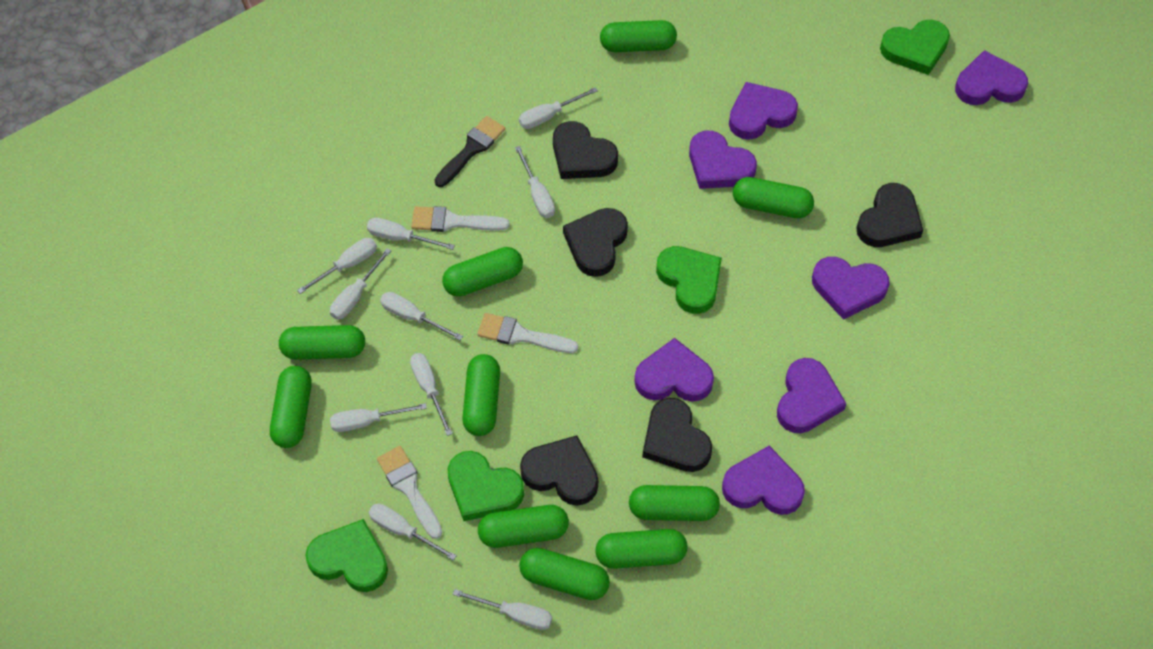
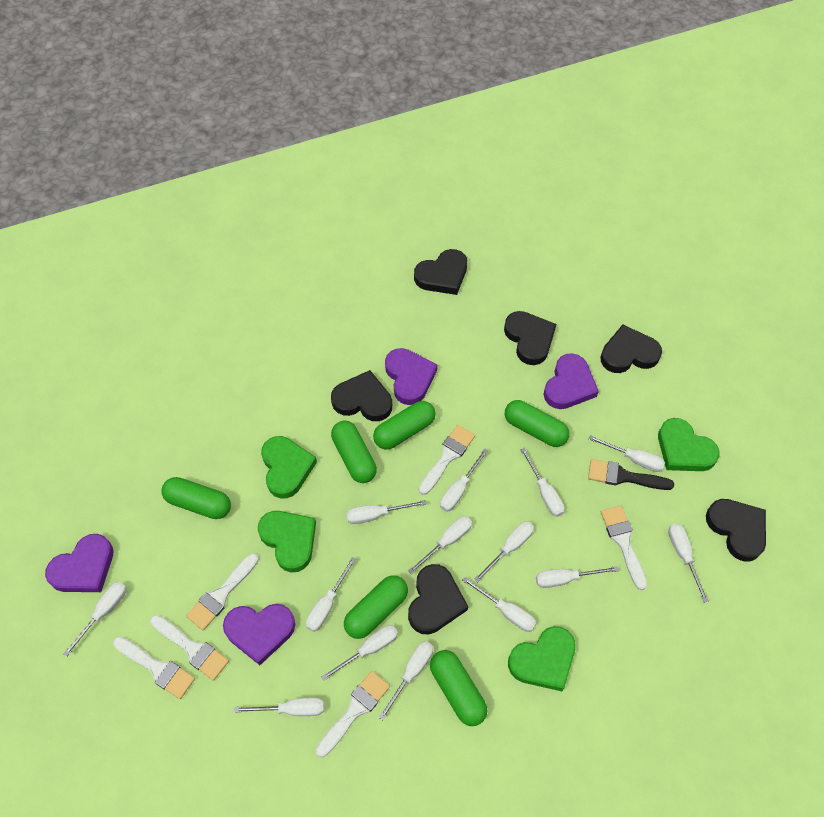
black heart: 5 -> 6
green capsule: 10 -> 6
purple heart: 7 -> 4
white brush: 3 -> 6
white screwdriver: 10 -> 14

